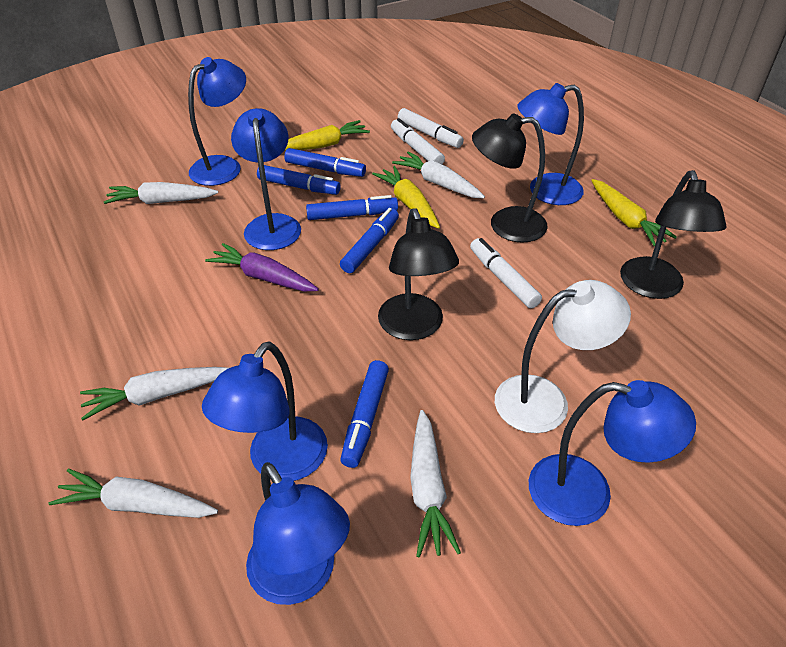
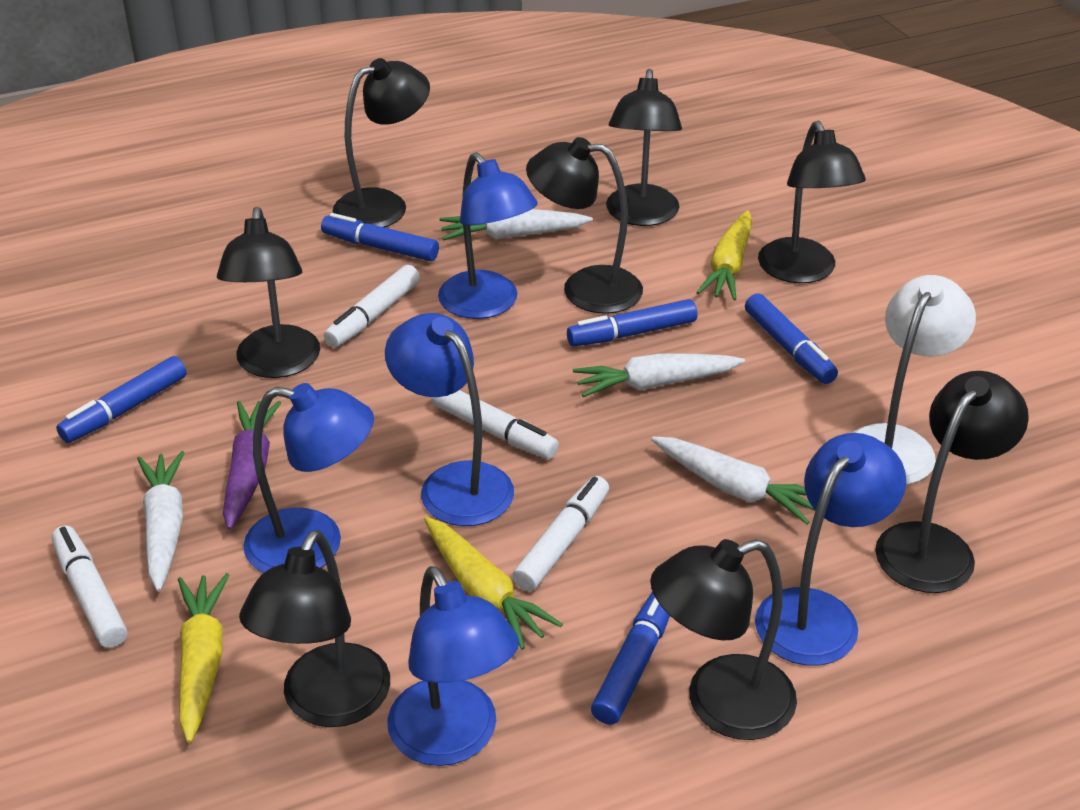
black lamp: 3 -> 8
blue lamp: 6 -> 5
white carrot: 5 -> 4
white marker: 3 -> 4

